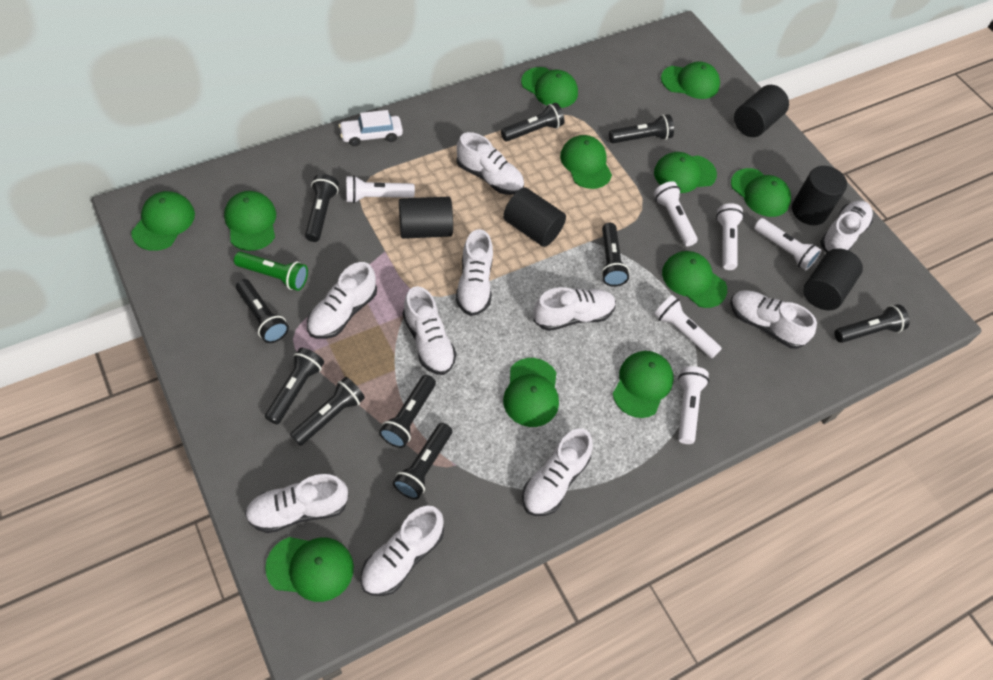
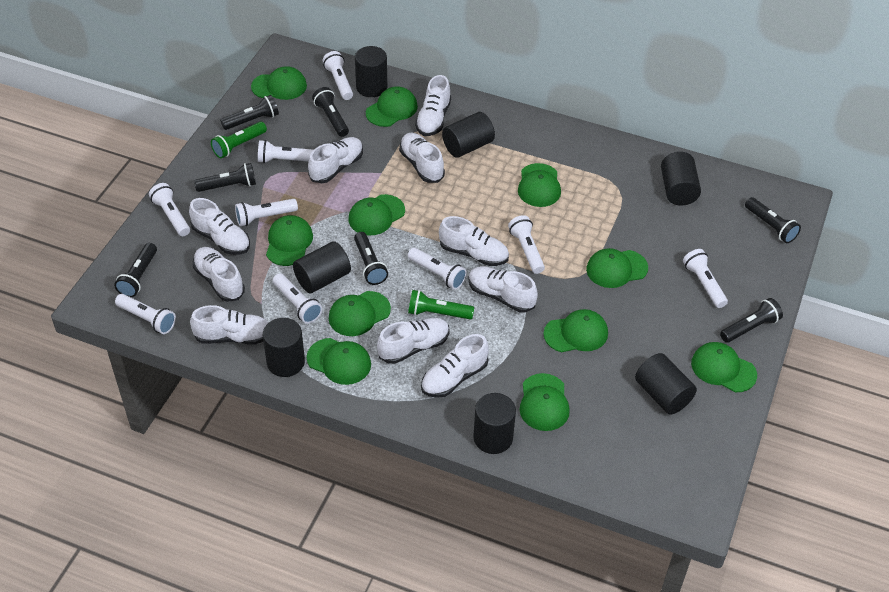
black cylinder: 5 -> 7
black flashlight: 10 -> 7
green flashlight: 1 -> 2
white car: 1 -> 0
white flashlight: 6 -> 9

